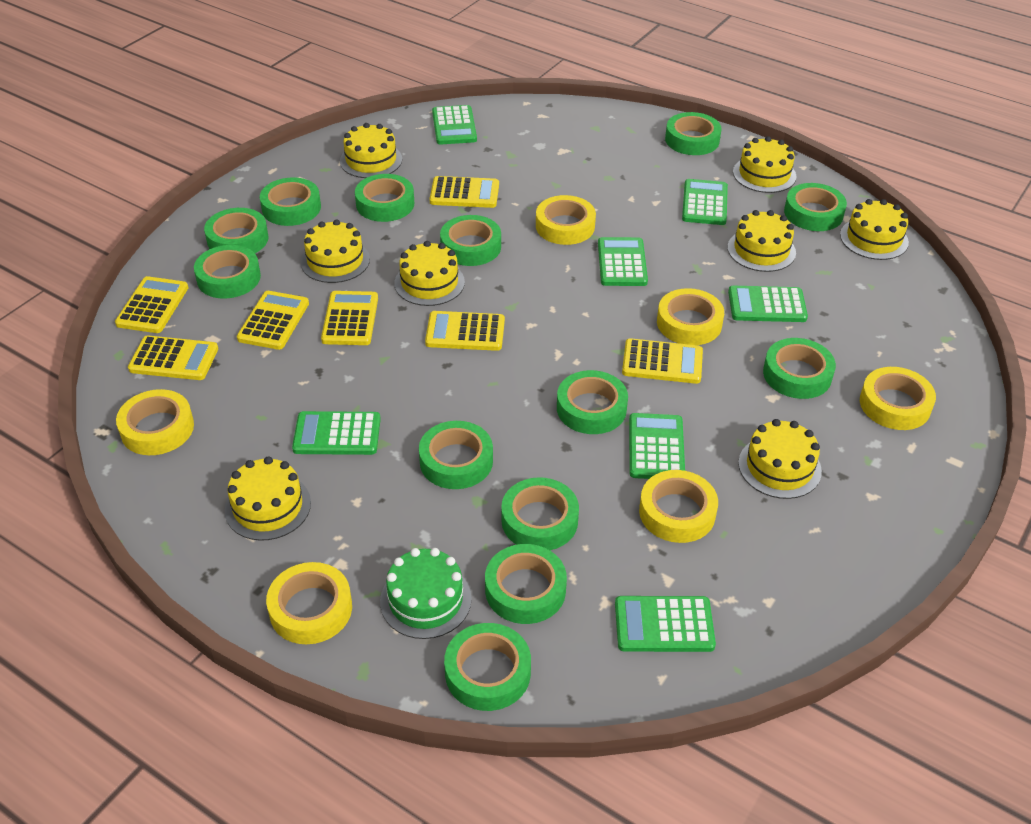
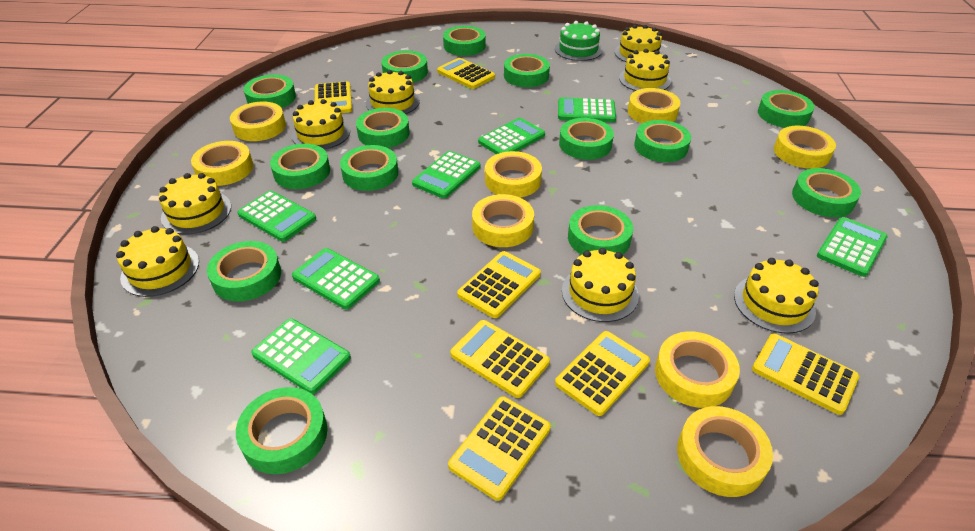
green tape: 13 -> 14
yellow tape: 6 -> 8

